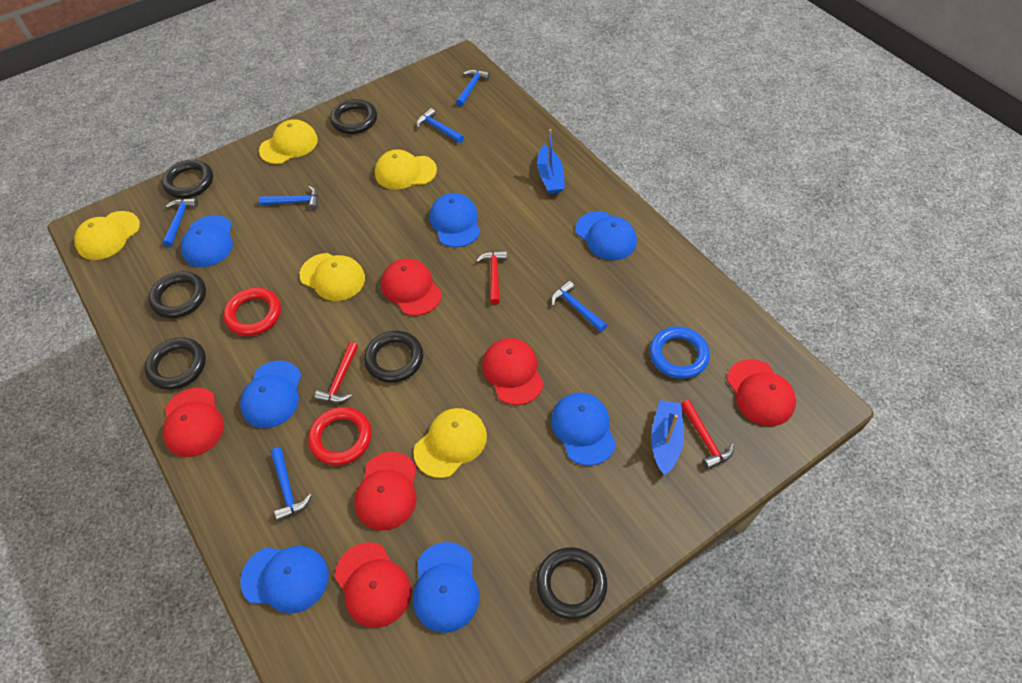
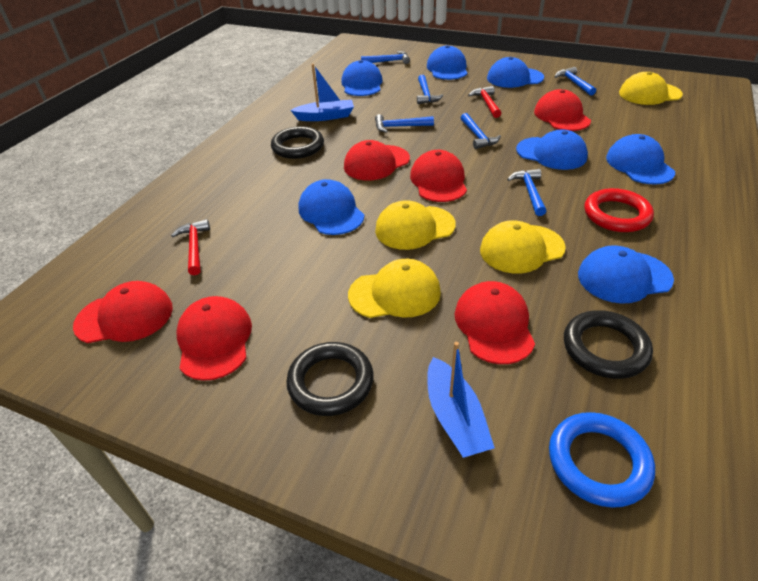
black ring: 6 -> 3
red hammer: 3 -> 2
red ring: 2 -> 1
yellow cap: 5 -> 4

